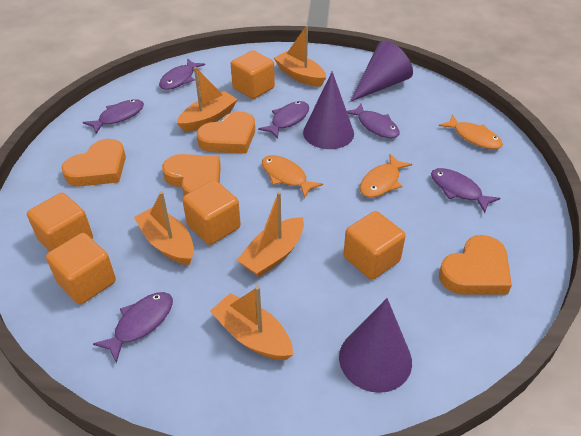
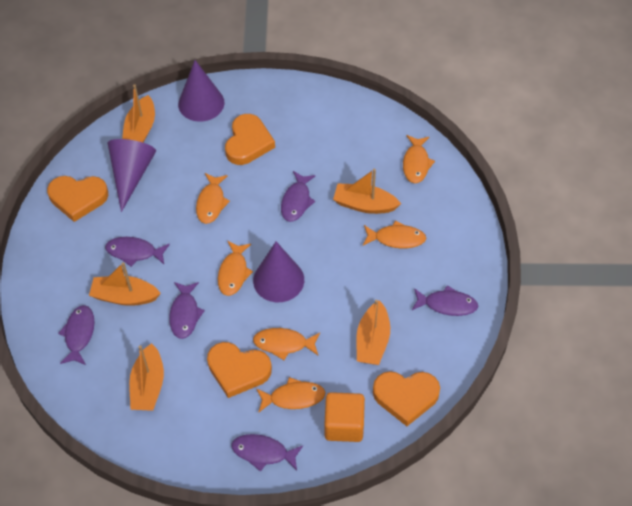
orange cube: 5 -> 1
orange fish: 3 -> 6

